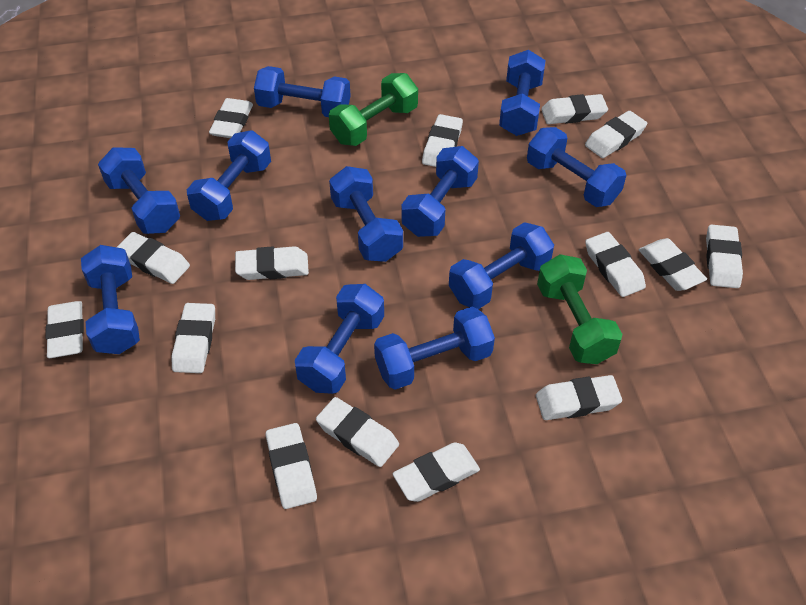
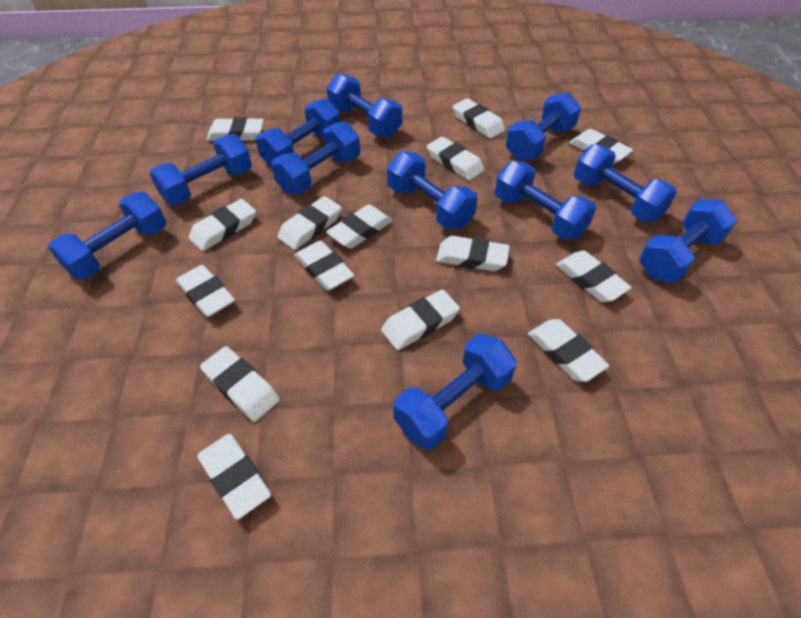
green dumbbell: 2 -> 0

